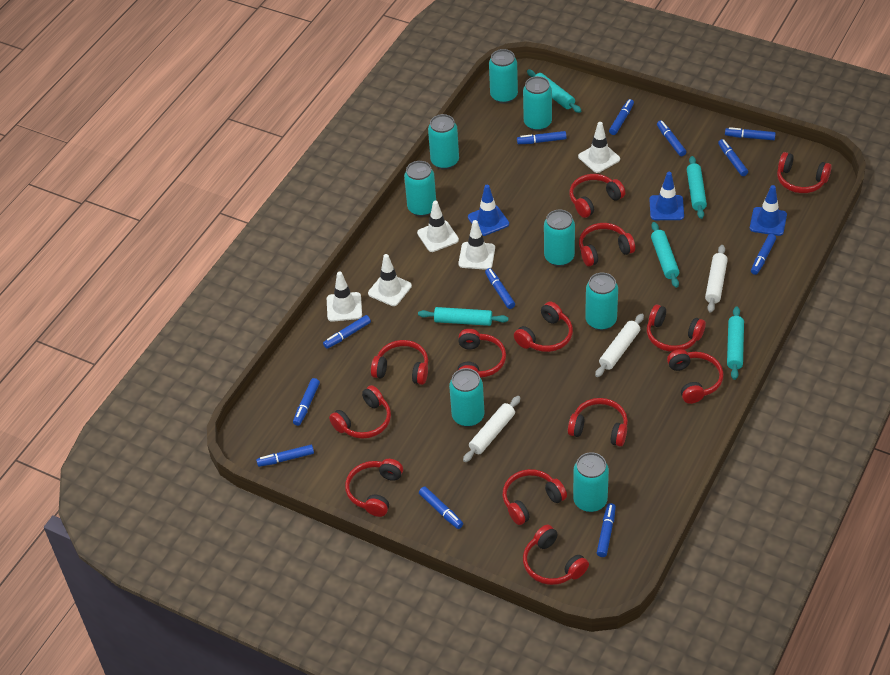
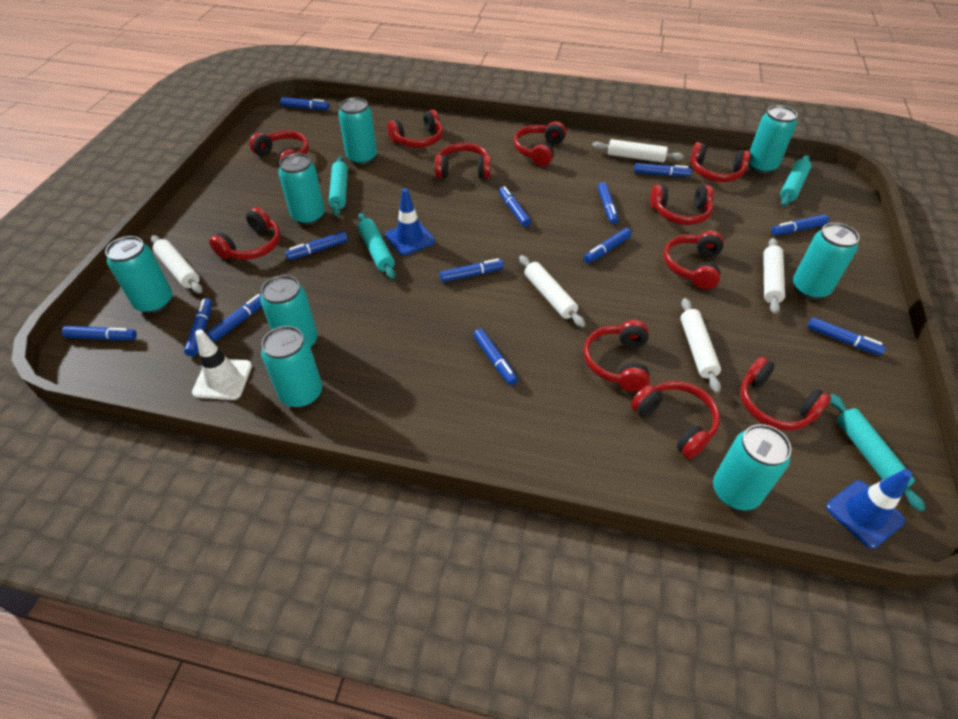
blue marker: 12 -> 13
blue traffic cone: 3 -> 2
red headphones: 13 -> 11
turquoise rolling pin: 5 -> 4
white rolling pin: 3 -> 5
white traffic cone: 5 -> 1

